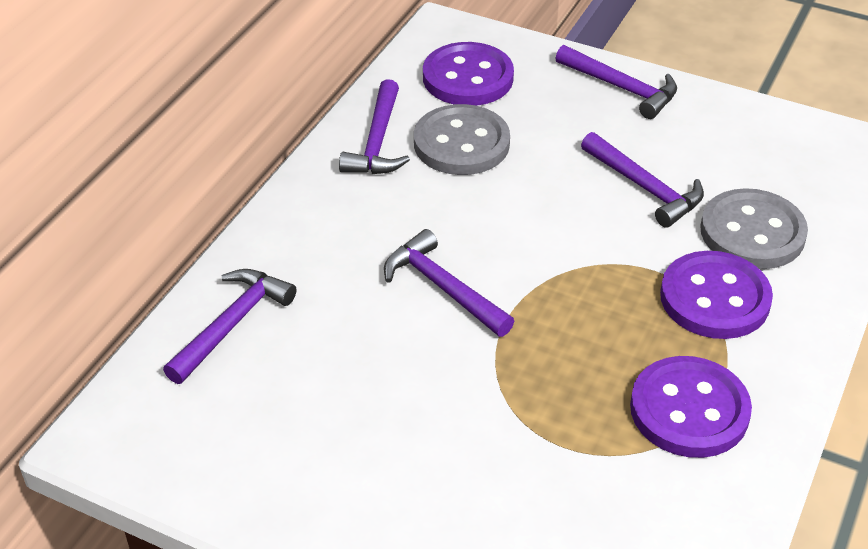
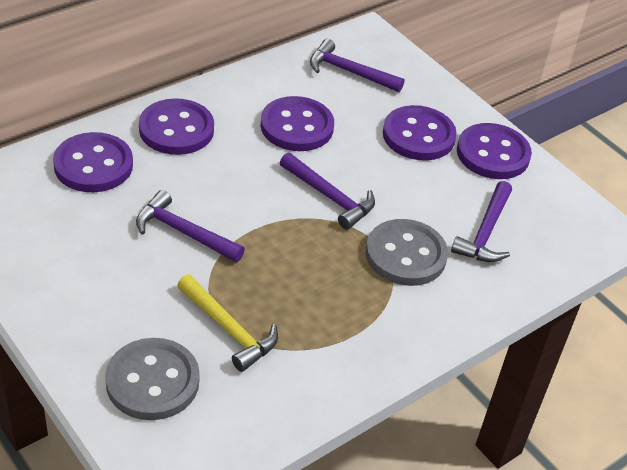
purple button: 3 -> 5
purple hammer: 5 -> 4
yellow hammer: 0 -> 1

